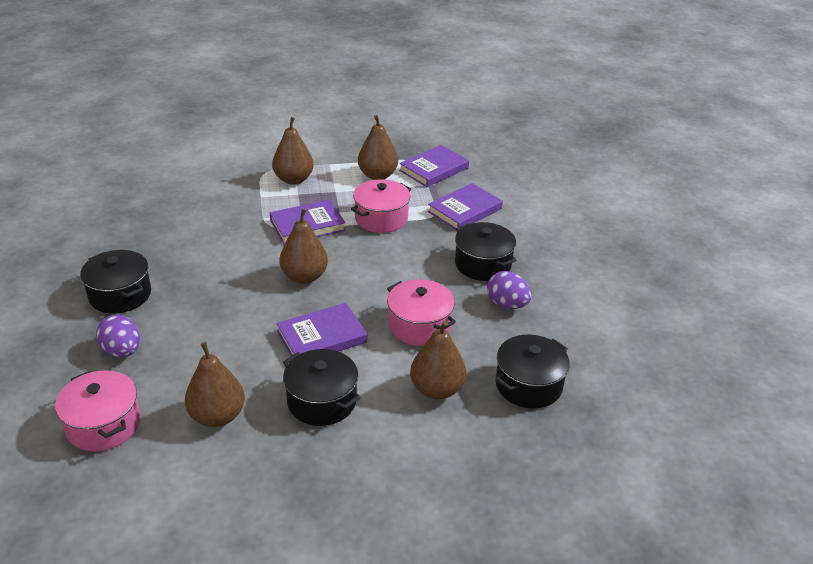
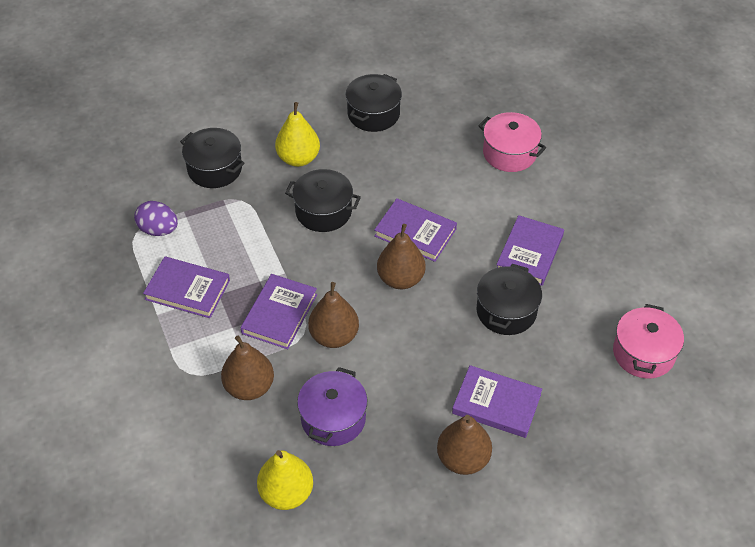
brown pear: 5 -> 4
pink pot: 3 -> 2
purple book: 4 -> 5
purple egg: 2 -> 1
purple pot: 0 -> 1
yellow pear: 0 -> 2

